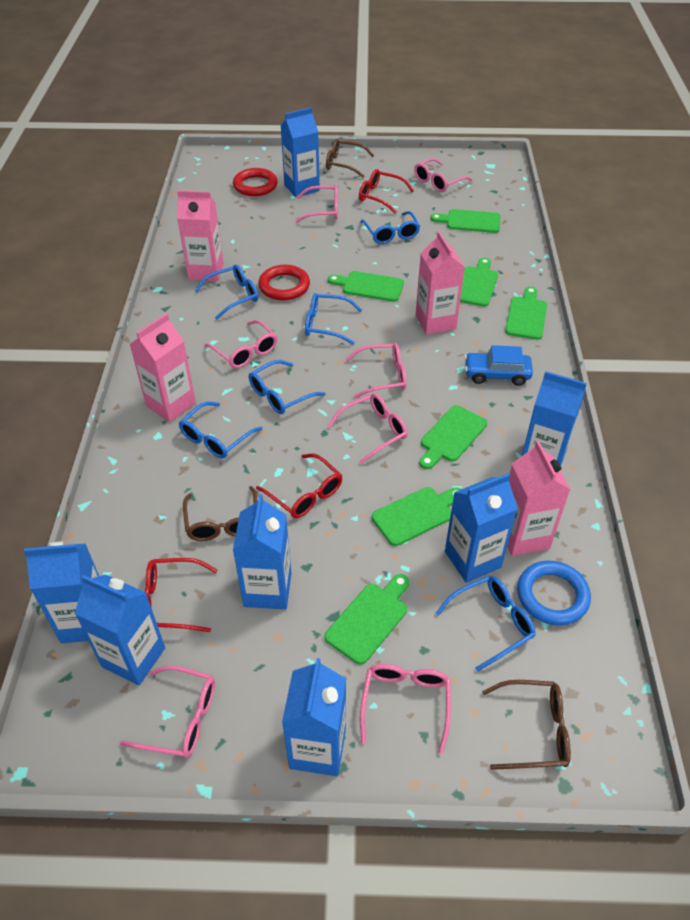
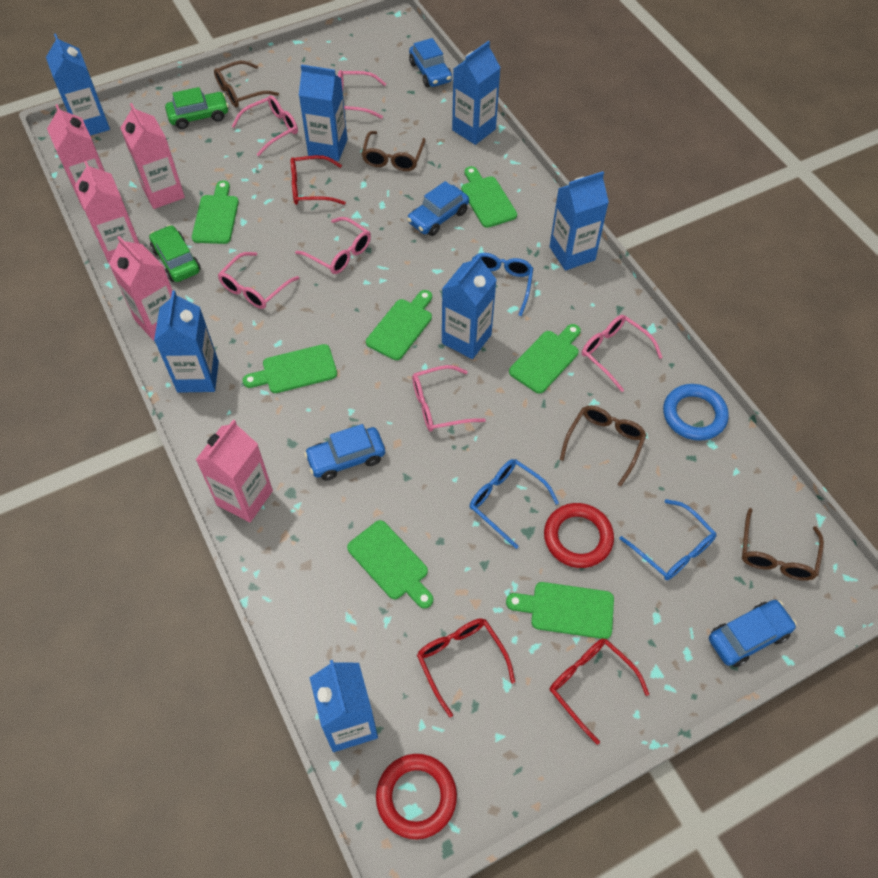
blue car: 1 -> 4
blue glasses: 6 -> 3
brown glasses: 3 -> 4
green car: 0 -> 2
pink carton: 4 -> 5
pink glasses: 7 -> 6

